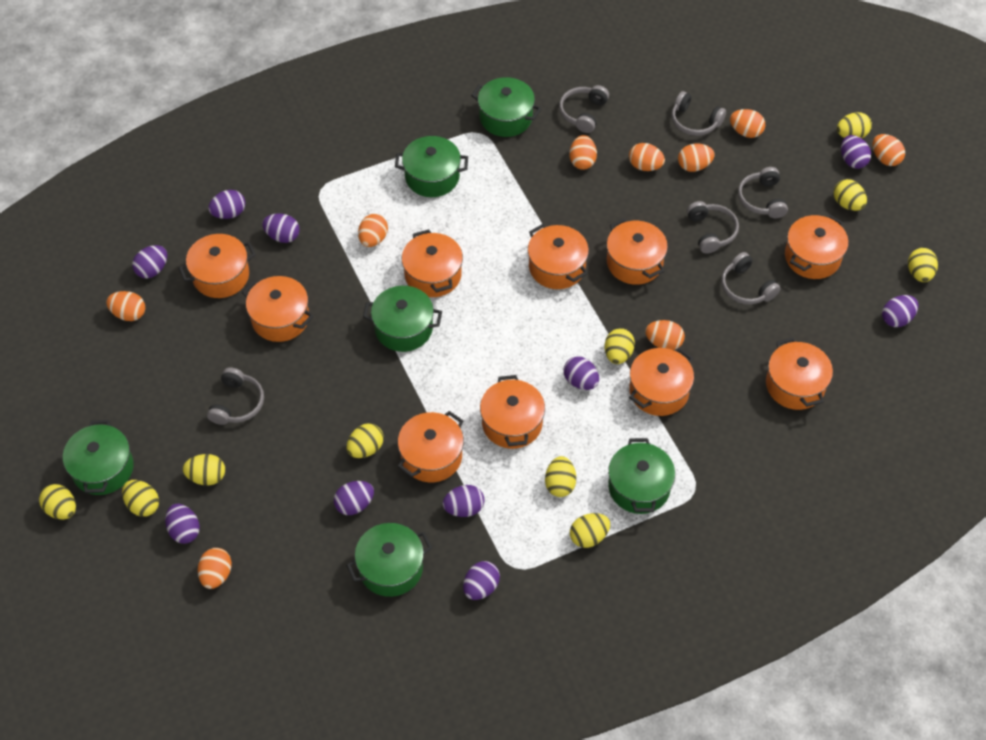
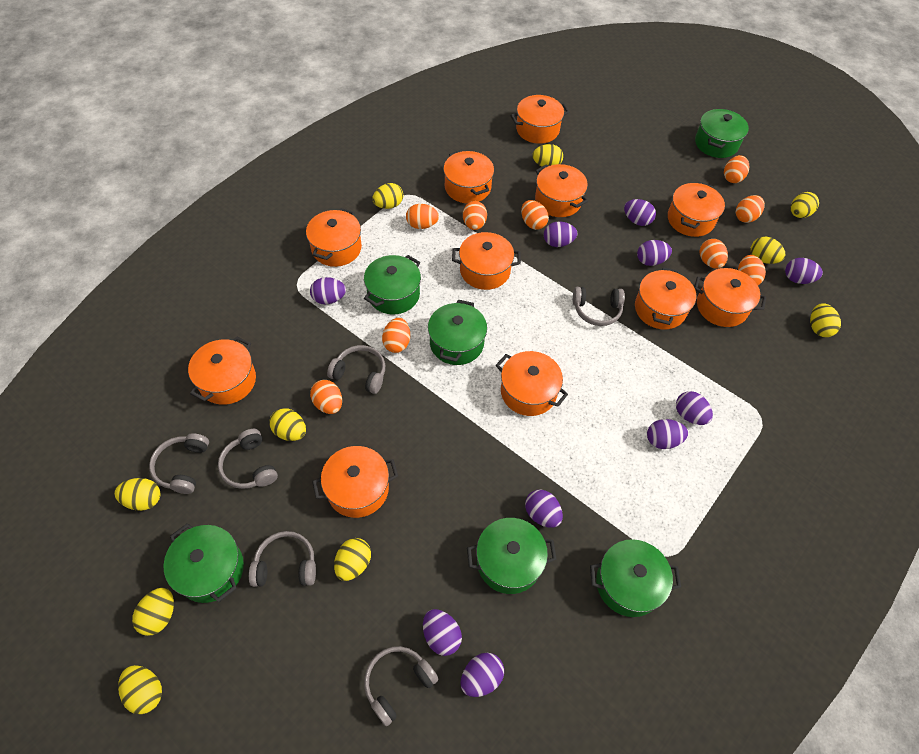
orange pot: 10 -> 11

